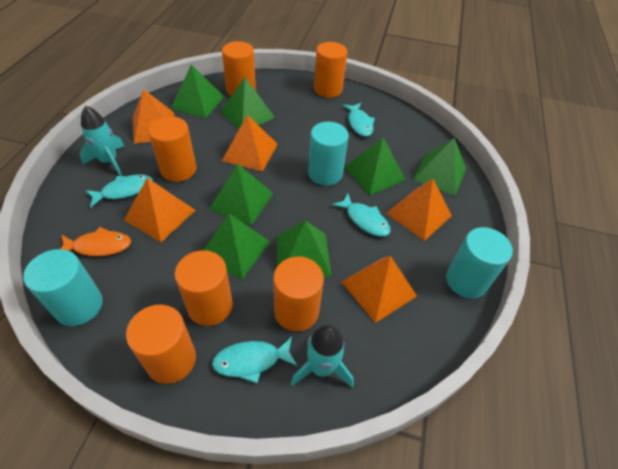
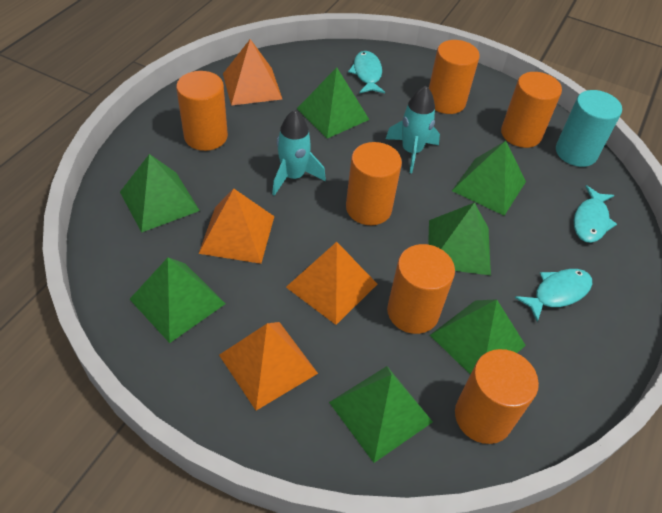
orange fish: 1 -> 0
orange pyramid: 5 -> 4
turquoise cylinder: 3 -> 1
turquoise fish: 4 -> 3

